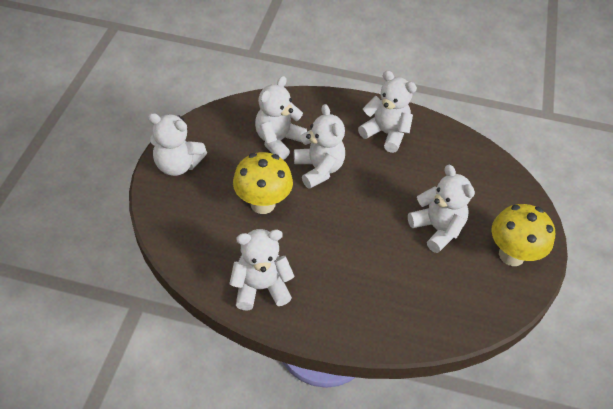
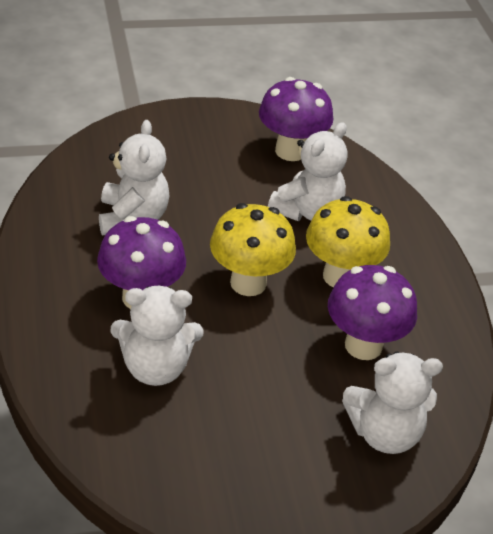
purple mushroom: 0 -> 3
white teddy bear: 6 -> 4

